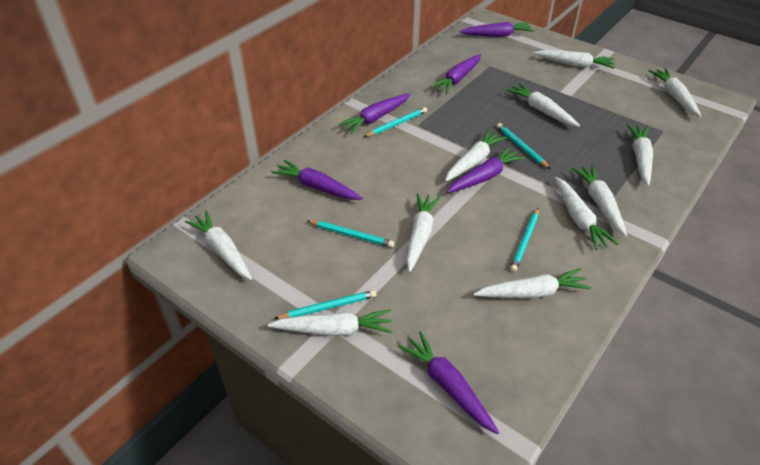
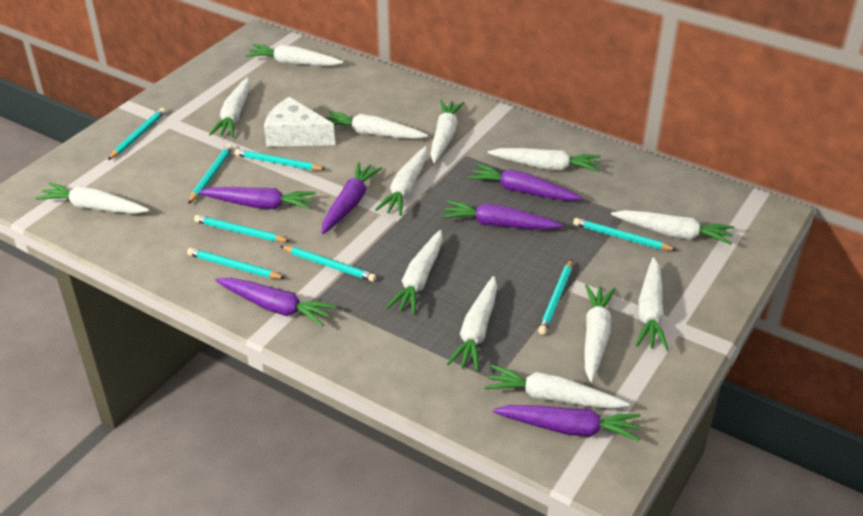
turquoise pencil: 5 -> 8
white carrot: 11 -> 13
white cheese: 0 -> 1

